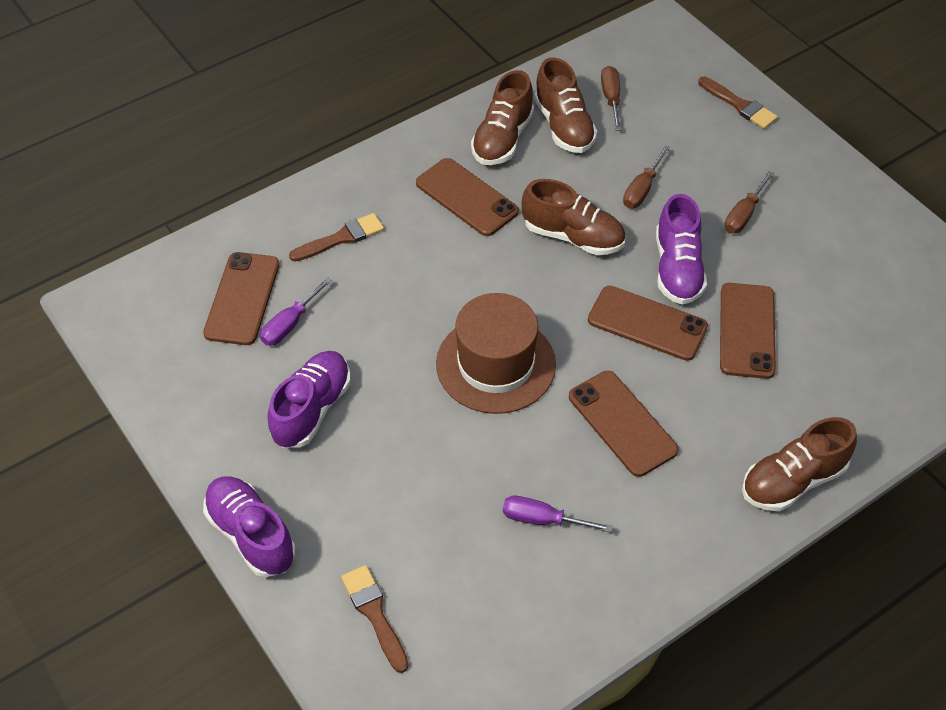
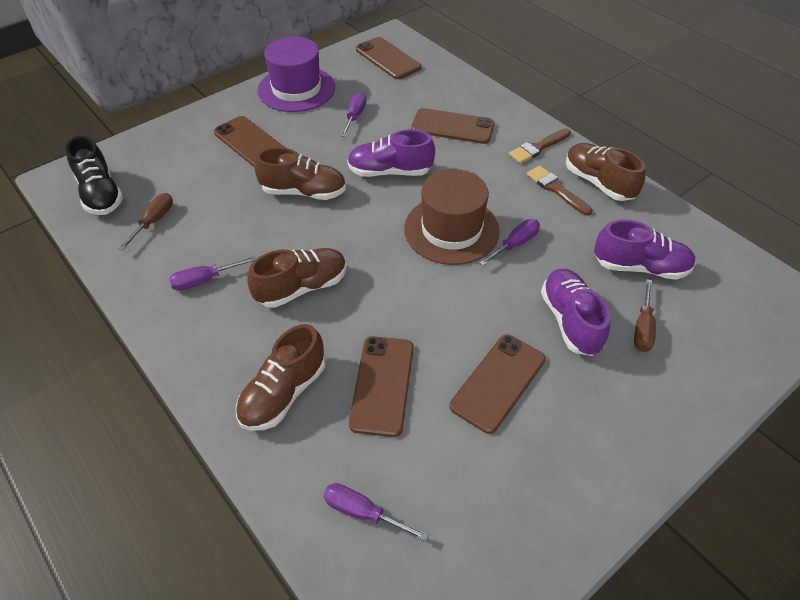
black shoe: 0 -> 1
brown brush: 3 -> 2
brown screwdriver: 3 -> 2
purple hat: 0 -> 1
purple screwdriver: 2 -> 4

